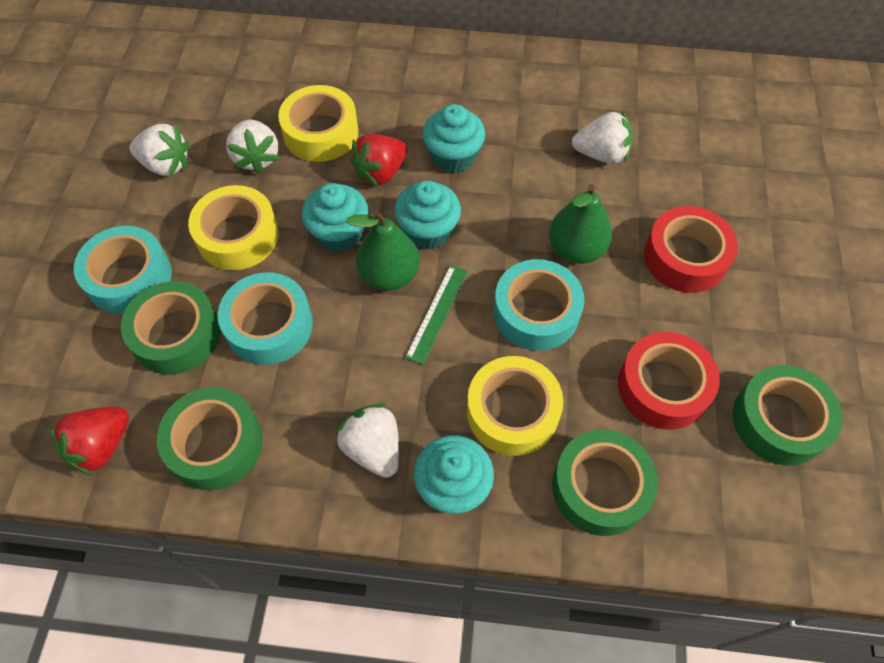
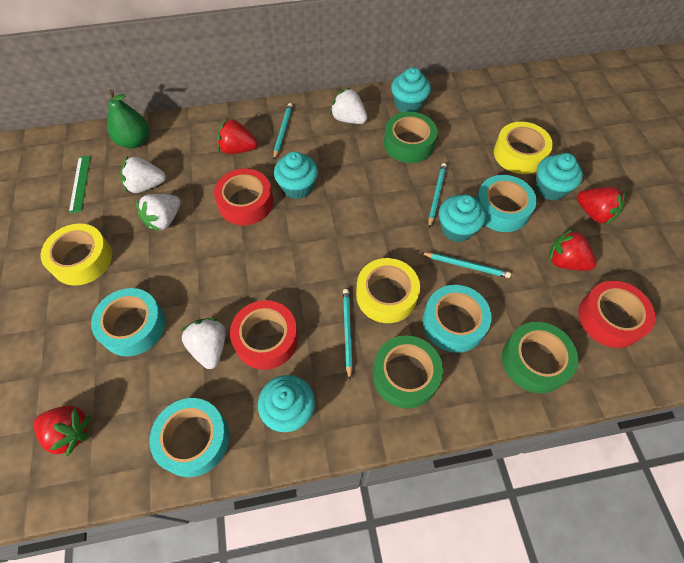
green pear: 2 -> 1
green tape: 4 -> 3
red strawberry: 2 -> 4
red tape: 2 -> 3
turquoise cupcake: 4 -> 5
turquoise pencil: 0 -> 4
turquoise tape: 3 -> 4

